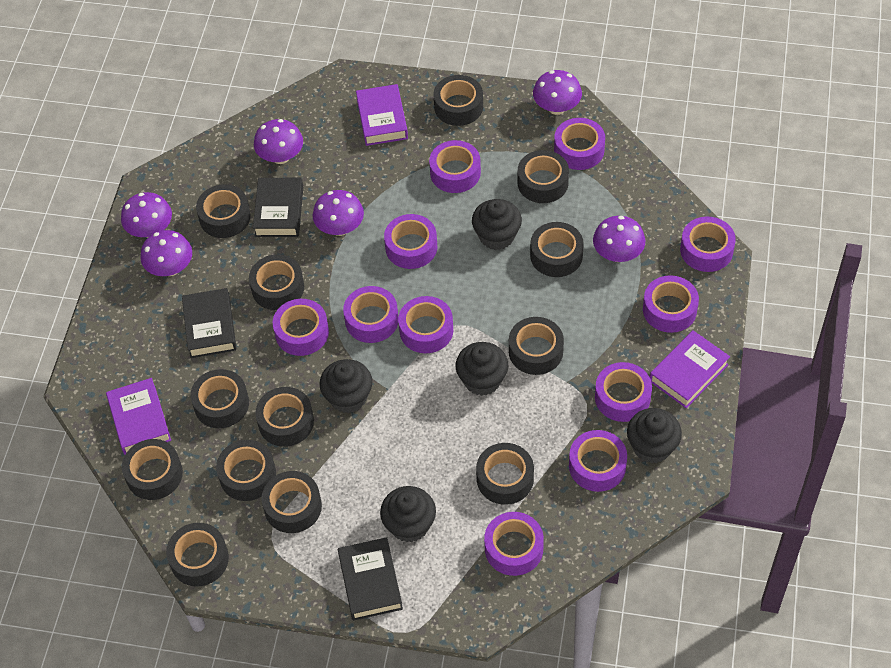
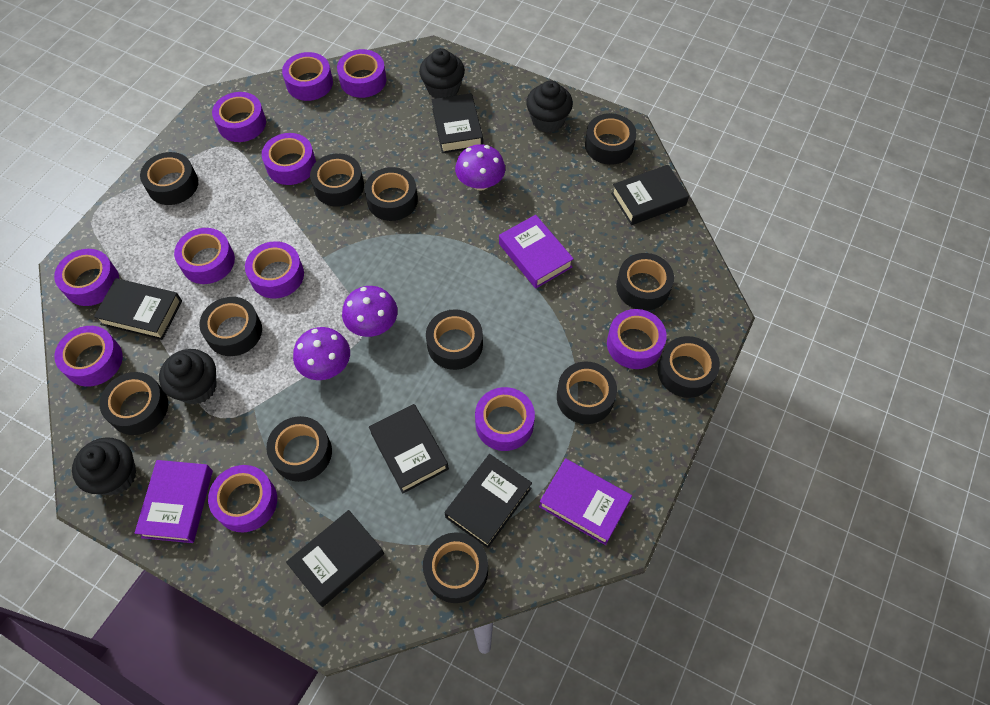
black book: 3 -> 6
black cupcake: 5 -> 4
black tape: 13 -> 12
purple mushroom: 6 -> 3

